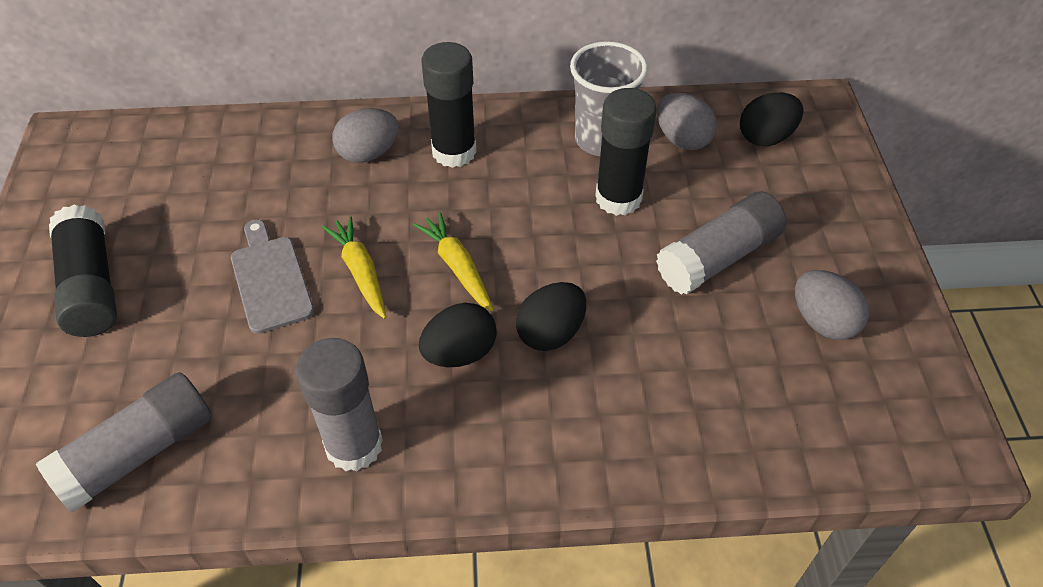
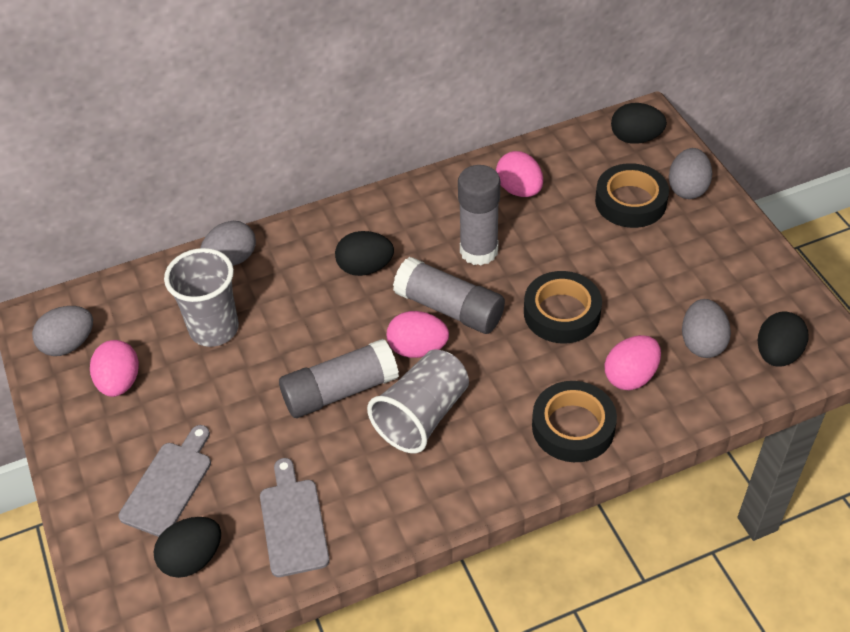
black egg: 3 -> 4
black glue stick: 3 -> 0
black tape: 0 -> 3
grey cup: 1 -> 2
grey cutting board: 1 -> 2
grey egg: 3 -> 4
pink egg: 0 -> 4
yellow carrot: 2 -> 0

